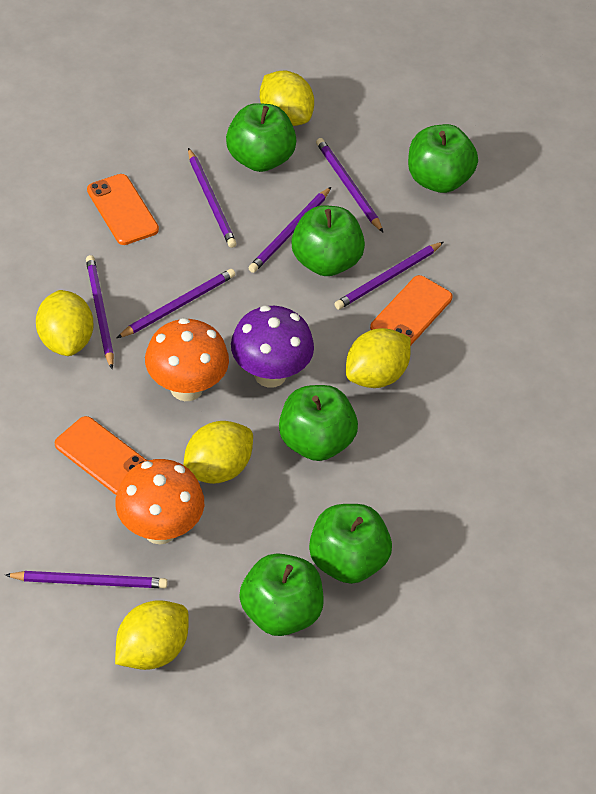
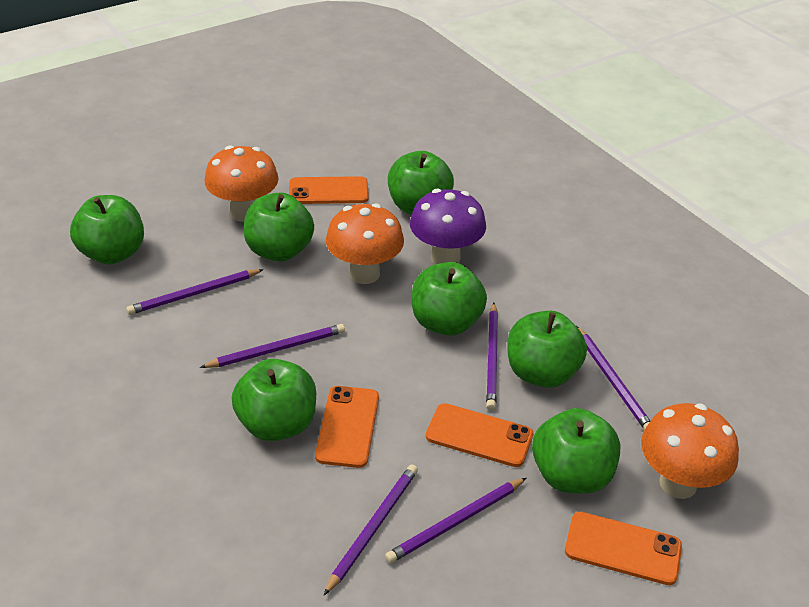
green apple: 6 -> 7
orange mushroom: 2 -> 3
orange phone: 3 -> 4
purple pencil: 7 -> 6
yellow lemon: 5 -> 0

